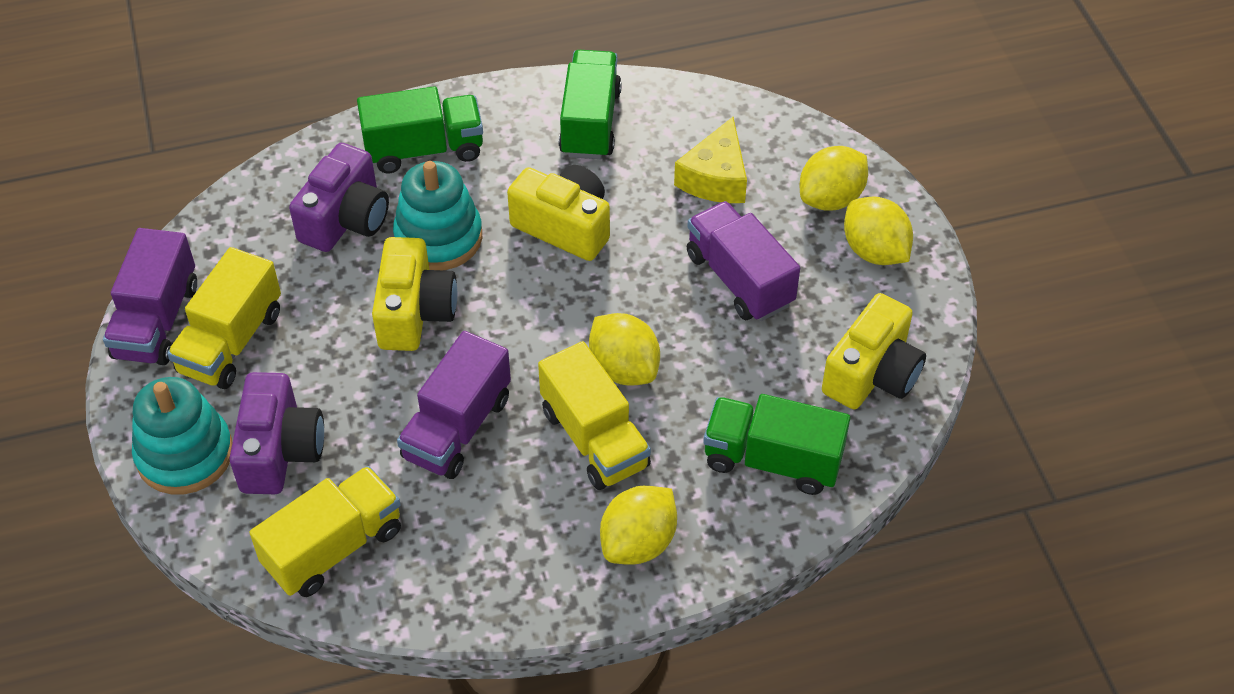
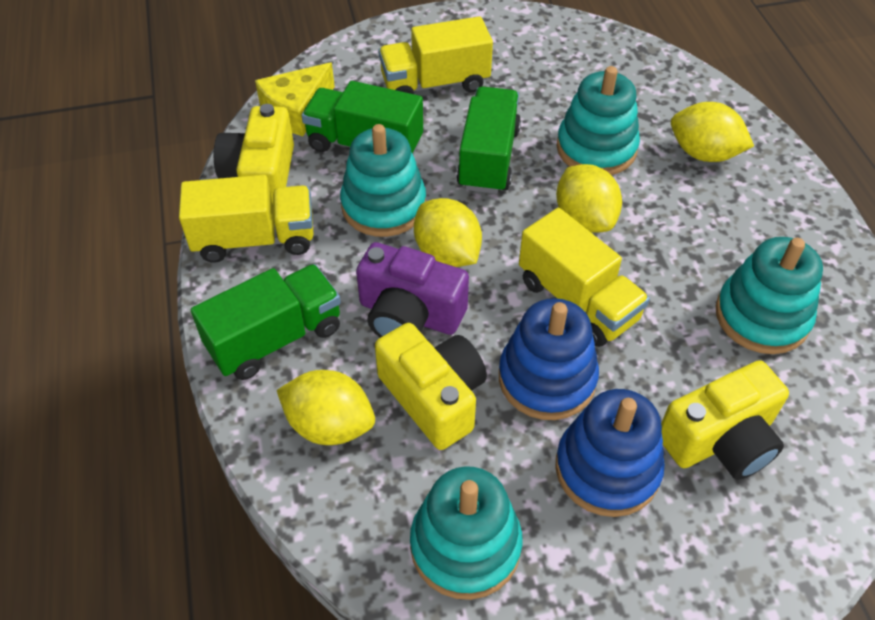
blue stacking toy: 0 -> 2
purple camera: 2 -> 1
purple truck: 3 -> 0
turquoise stacking toy: 2 -> 4

